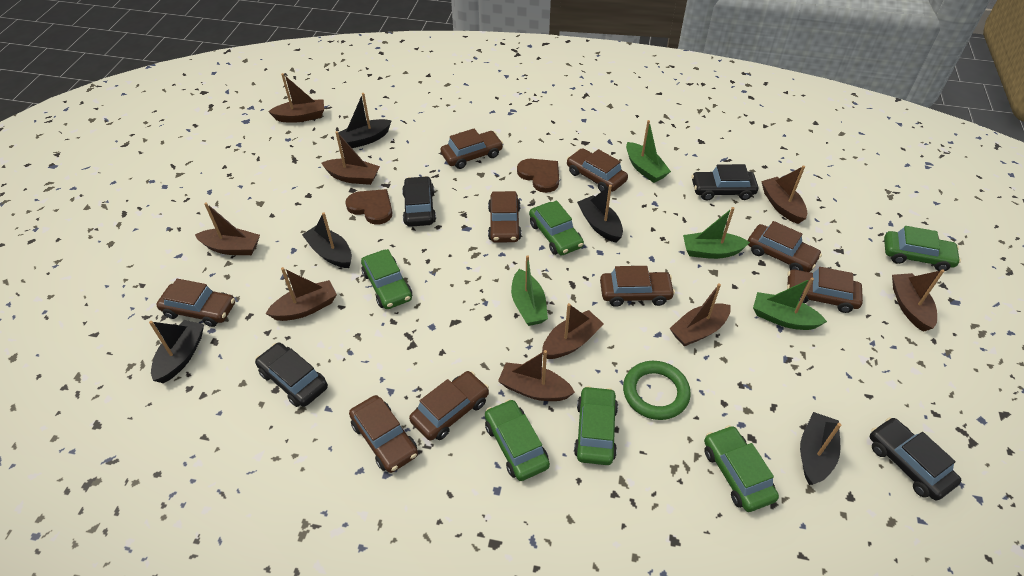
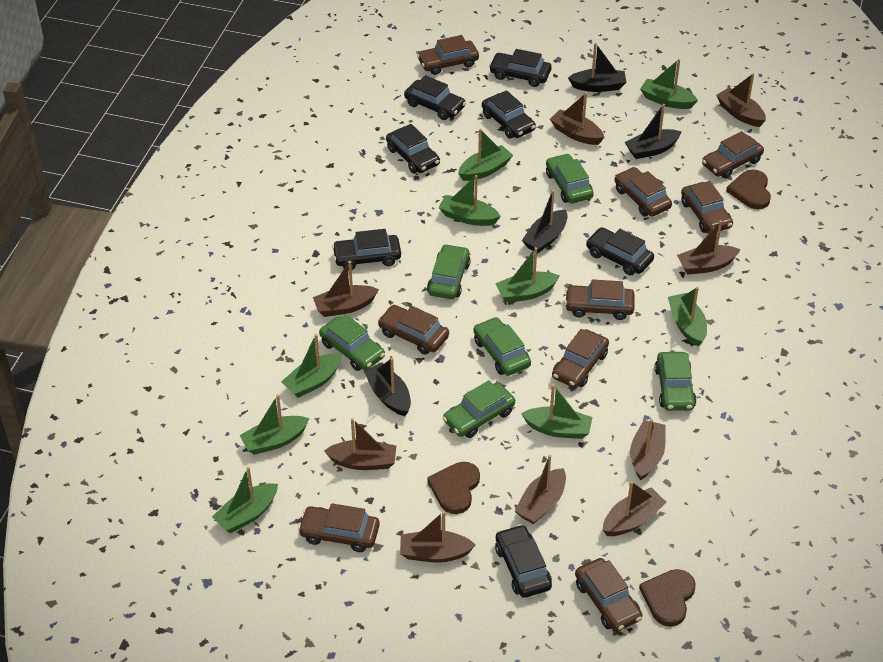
black boat: 5 -> 4
black car: 4 -> 7
brown heart: 2 -> 3
green boat: 4 -> 9
green ring: 1 -> 0

